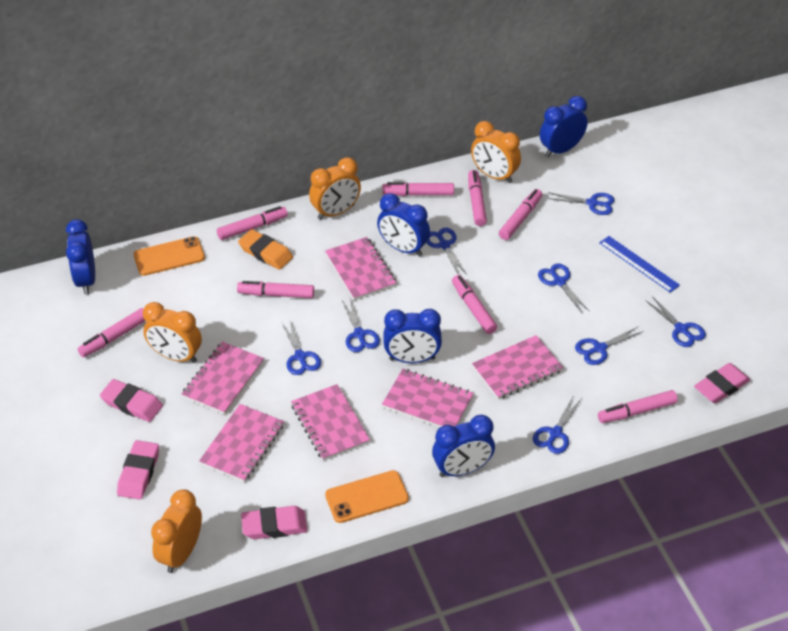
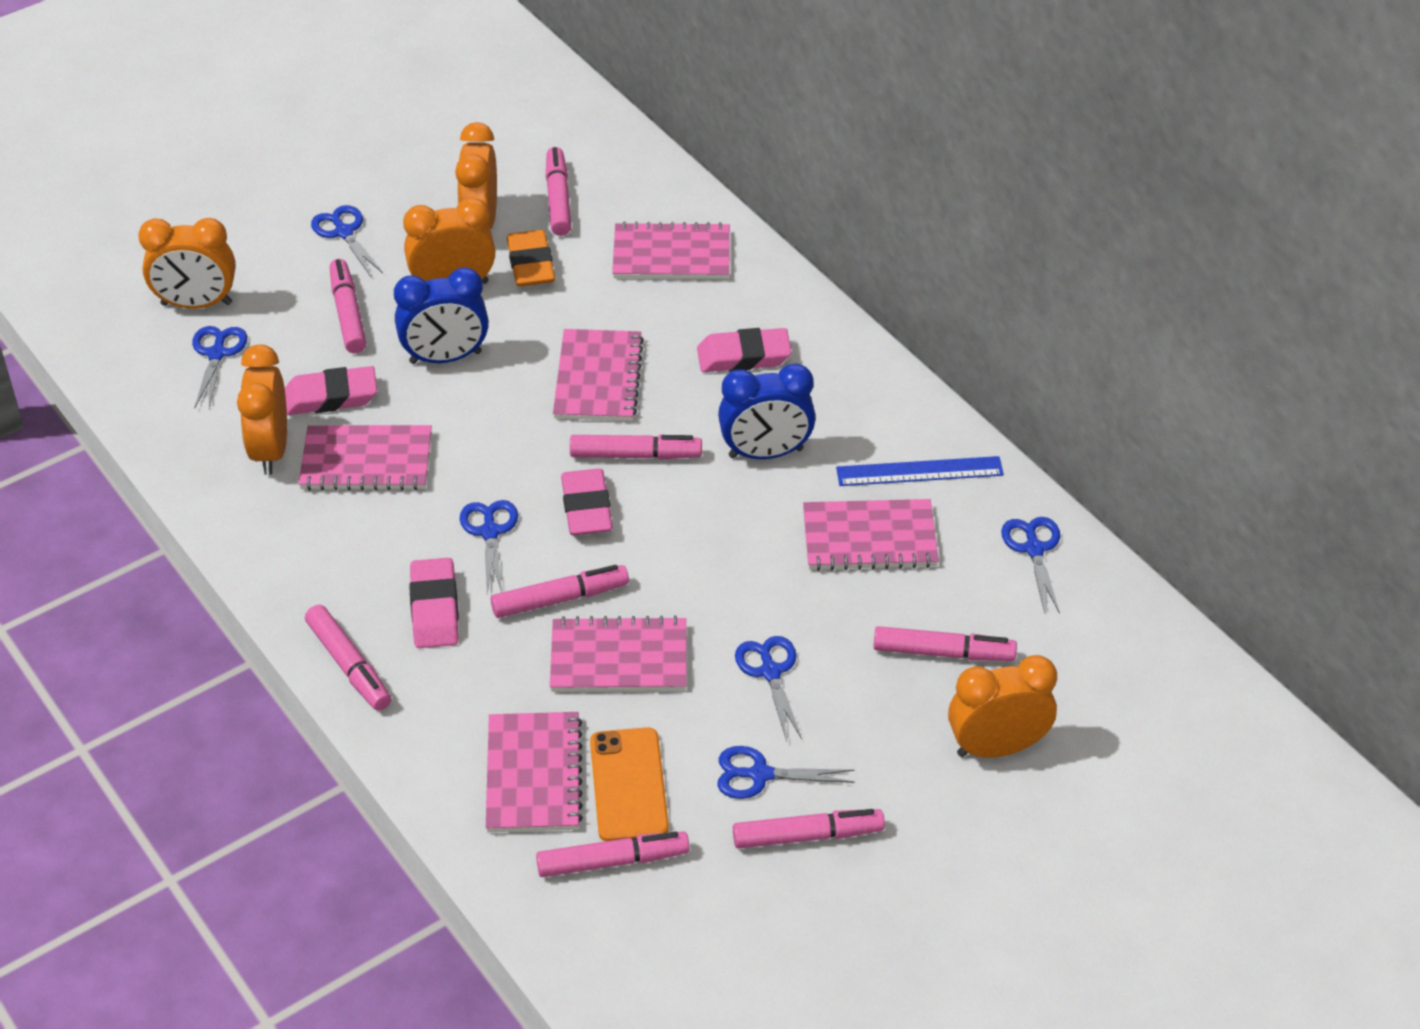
blue clock: 5 -> 2
blue scissors: 8 -> 6
orange clock: 4 -> 5
orange phone: 2 -> 1

